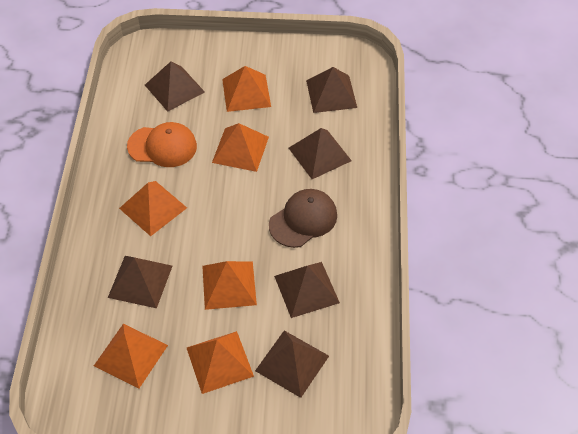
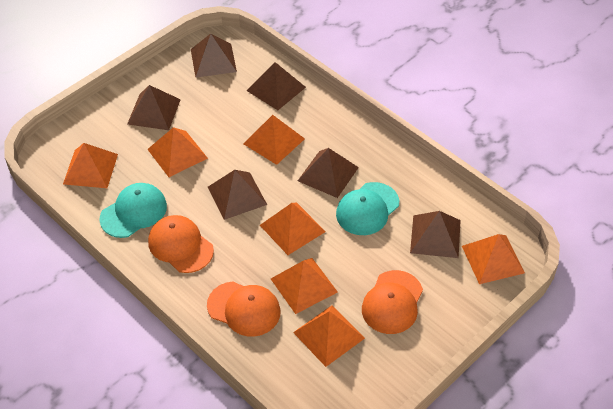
brown cap: 1 -> 0
orange cap: 1 -> 3
orange pyramid: 6 -> 7
turquoise cap: 0 -> 2

